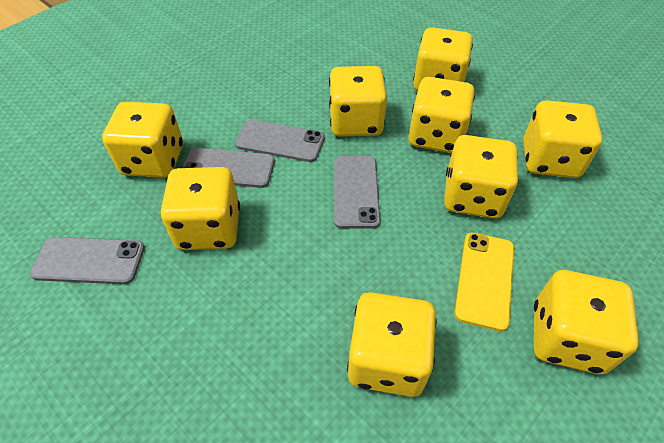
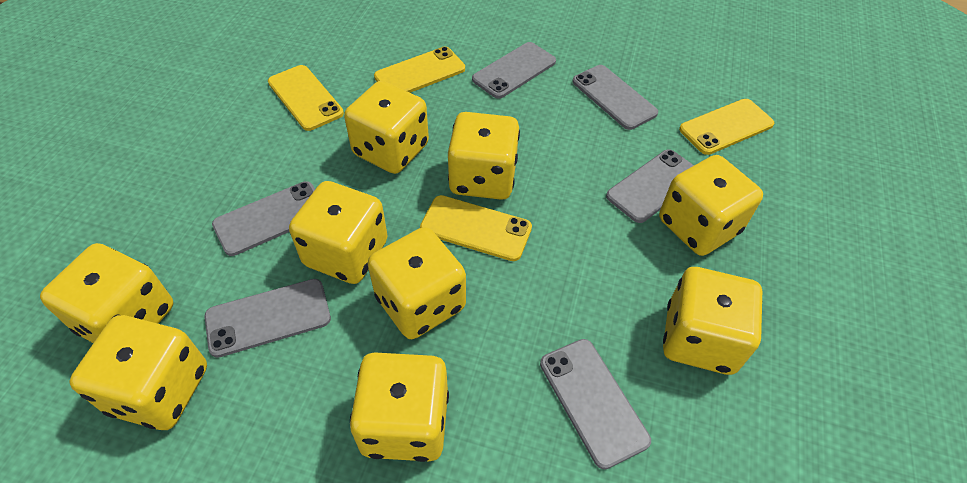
grey phone: 4 -> 6
yellow phone: 1 -> 4

